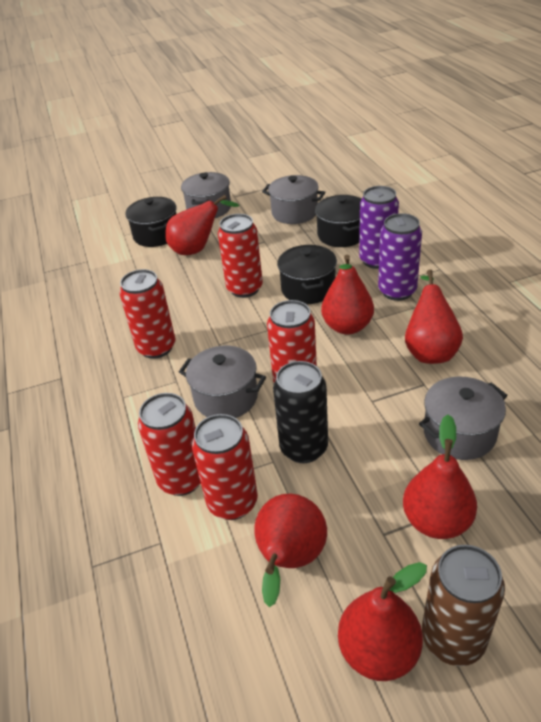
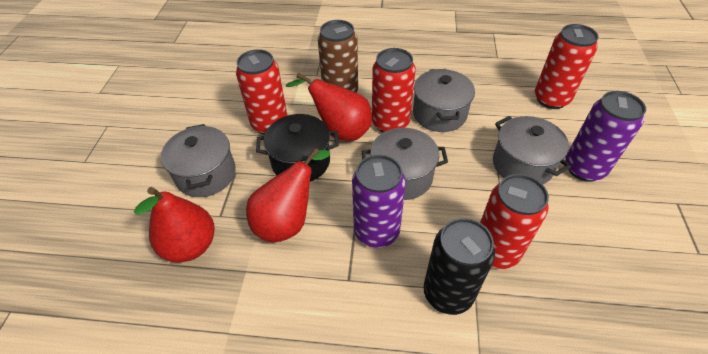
black pot: 3 -> 1
red can: 5 -> 4
red pear: 6 -> 3

